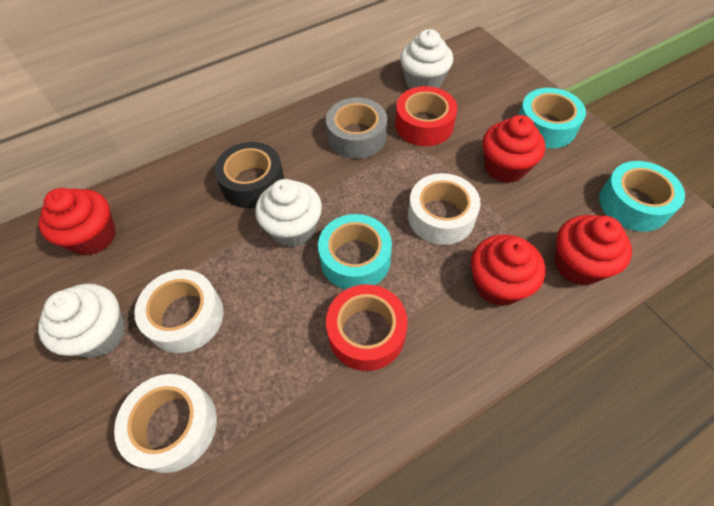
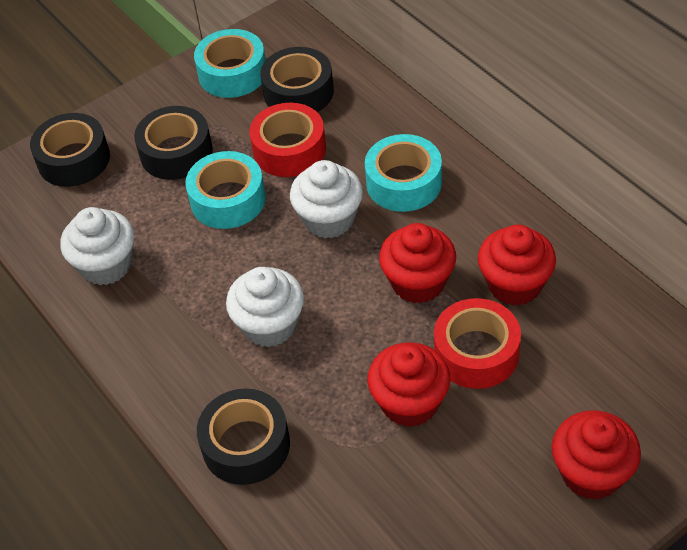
black tape: 1 -> 4
grey tape: 1 -> 0
white tape: 3 -> 0

